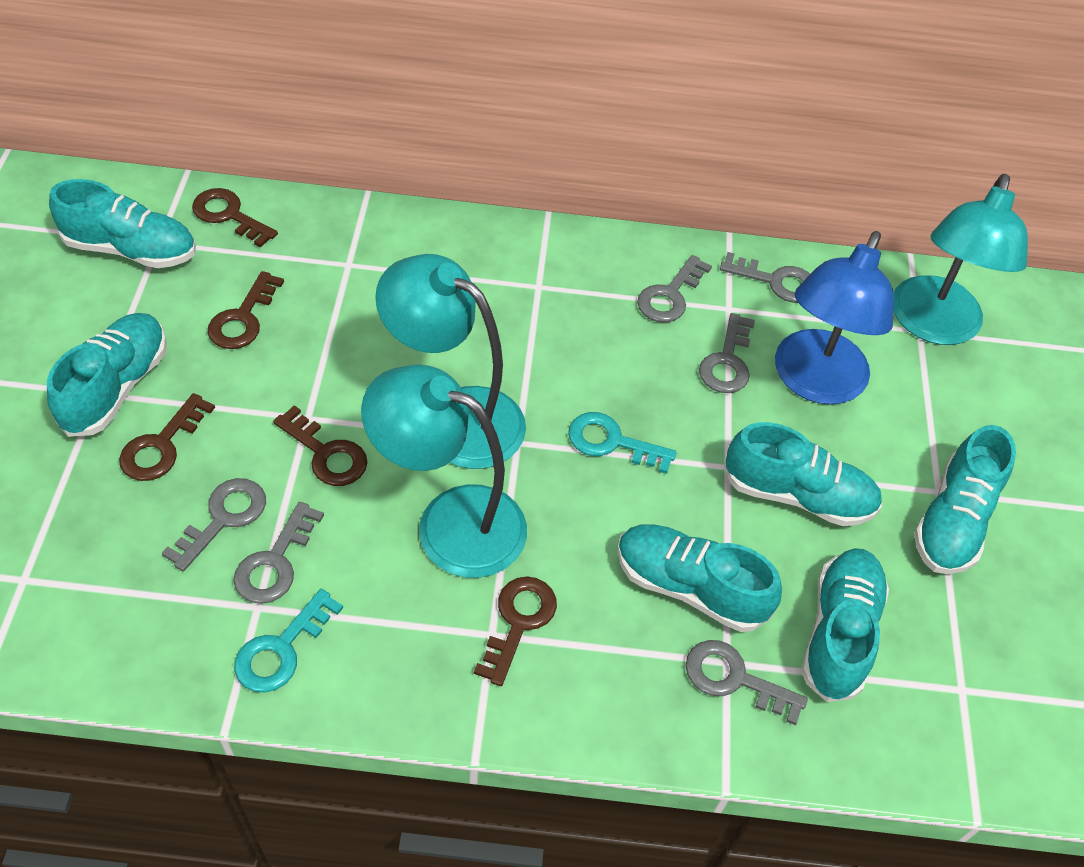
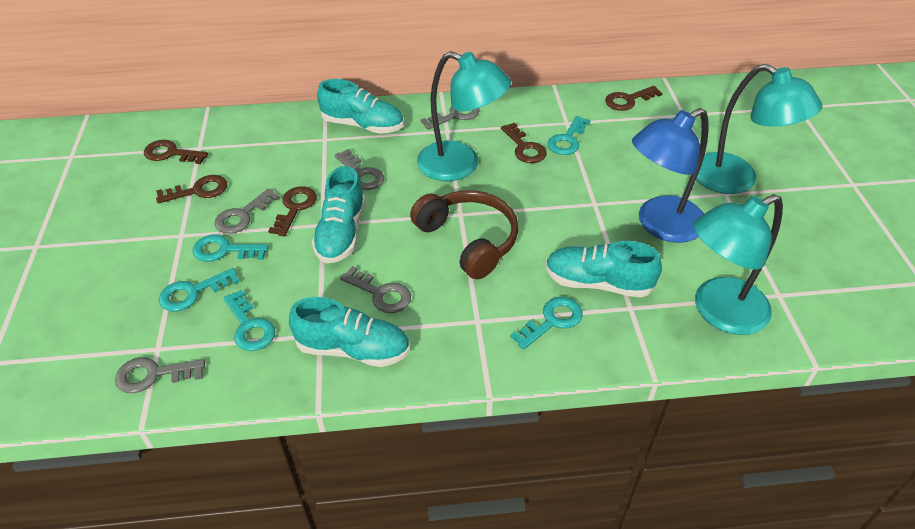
brown headphones: 0 -> 1
grey key: 6 -> 5
turquoise key: 2 -> 5
turquoise shoe: 6 -> 4

